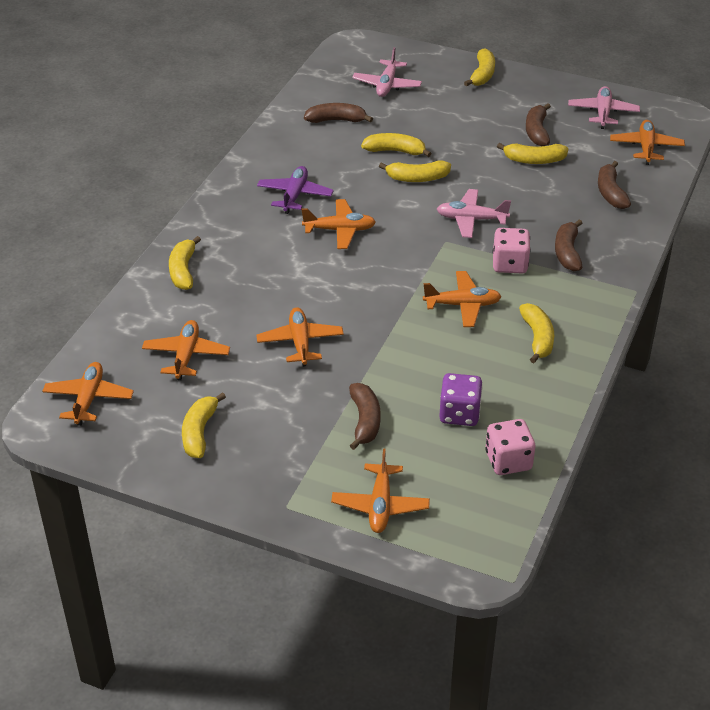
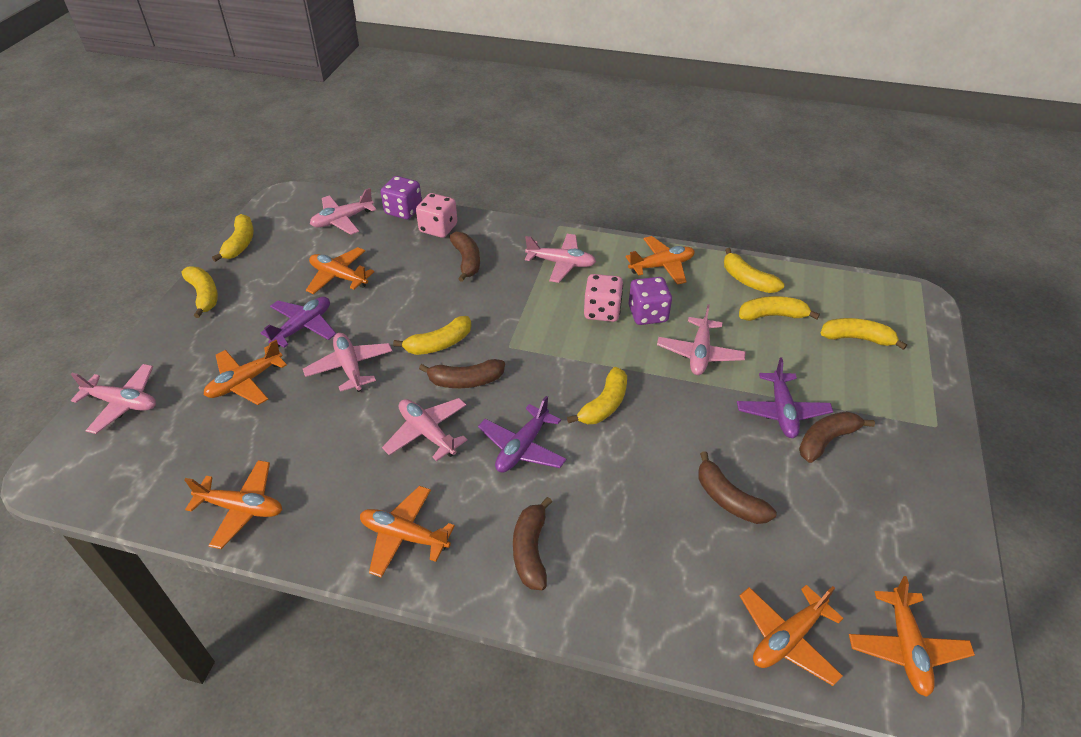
pink plane: 3 -> 6
purple dice: 1 -> 2
purple plane: 1 -> 3

